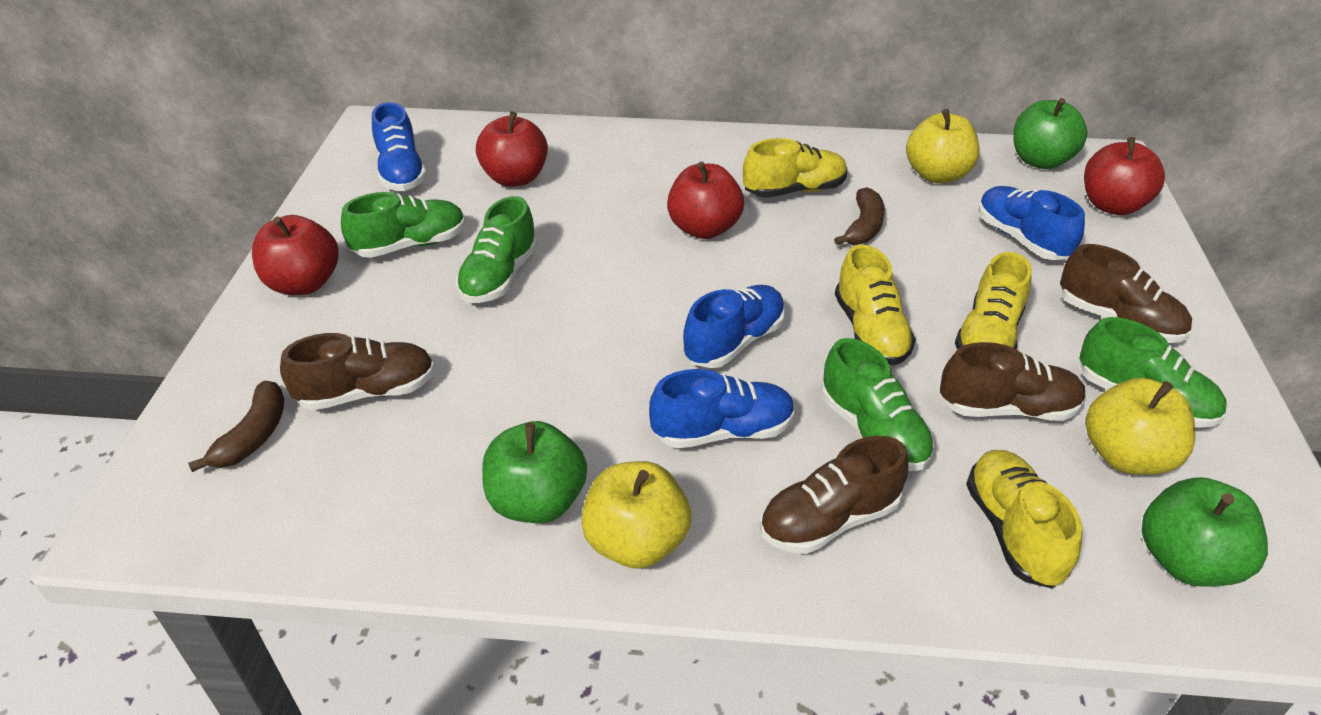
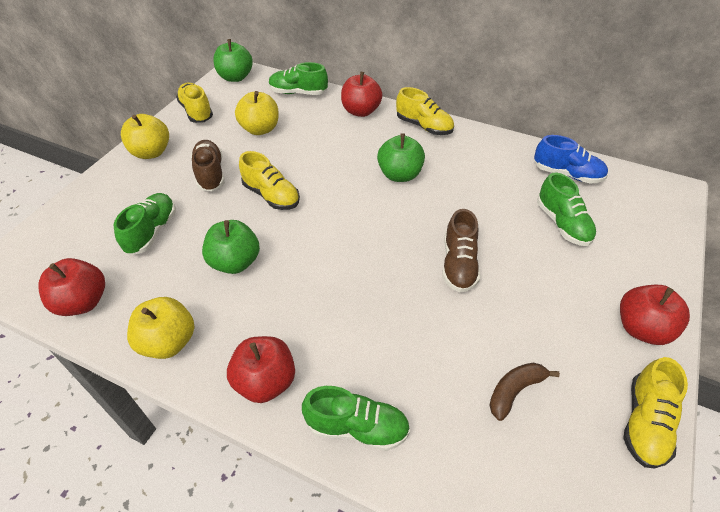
blue shoe: 4 -> 1
brown banana: 2 -> 1
brown shoe: 4 -> 2

